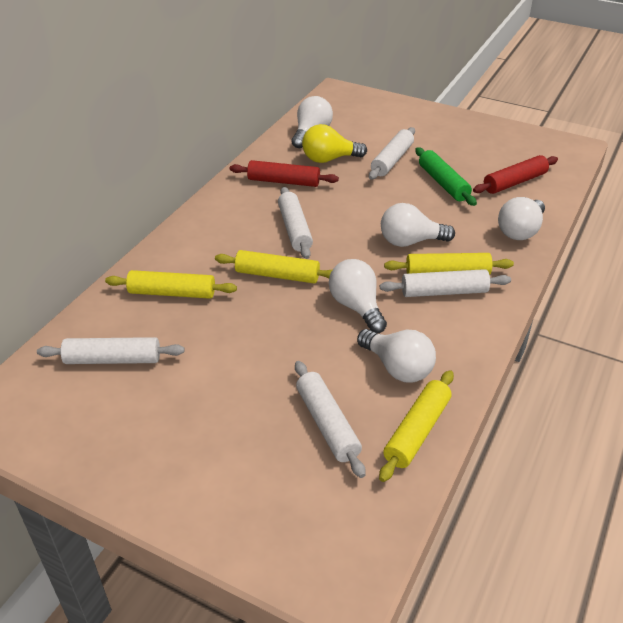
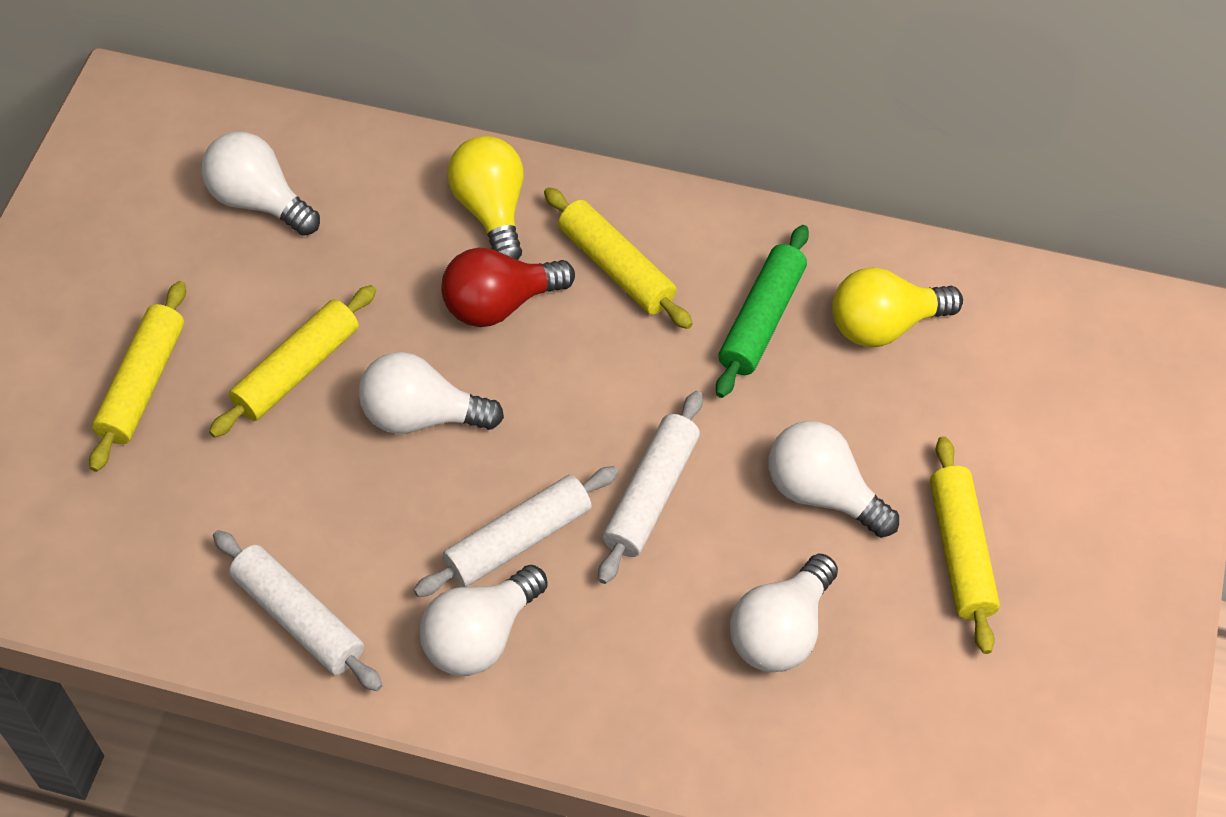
red light bulb: 0 -> 1
red rolling pin: 2 -> 0
white rolling pin: 5 -> 3
yellow light bulb: 1 -> 2

